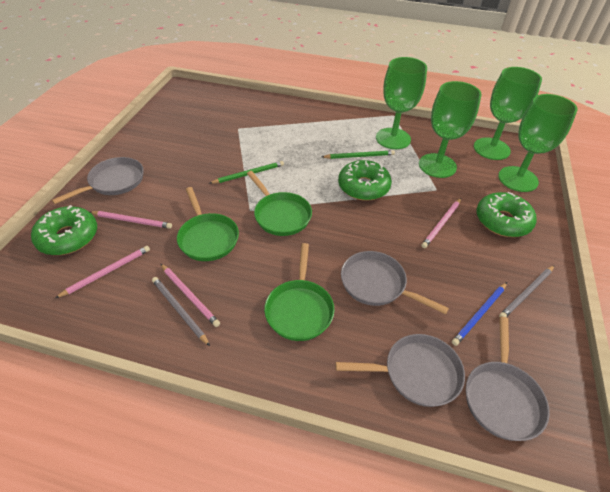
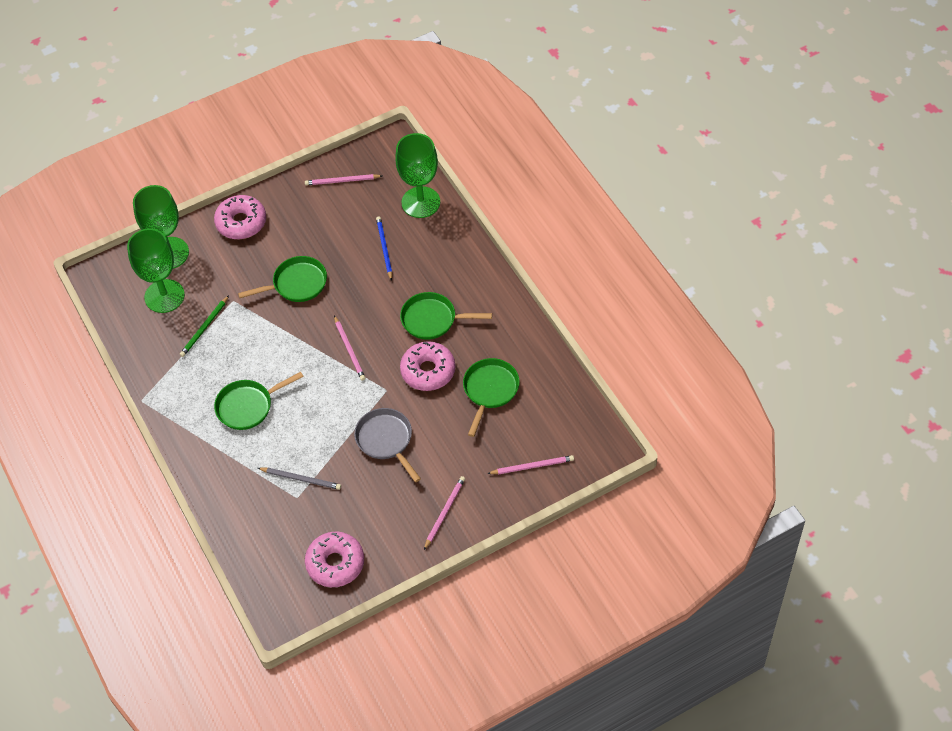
green donut: 3 -> 0
green goblet: 4 -> 3
green pan: 3 -> 4
green pencil: 2 -> 1
grey pan: 4 -> 1
grey pencil: 2 -> 1
pink donut: 0 -> 3

